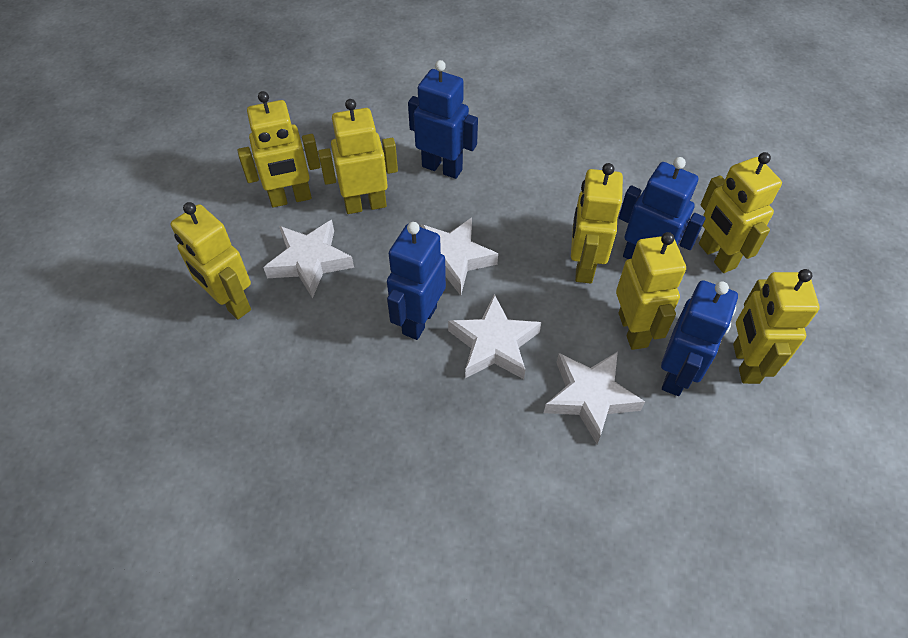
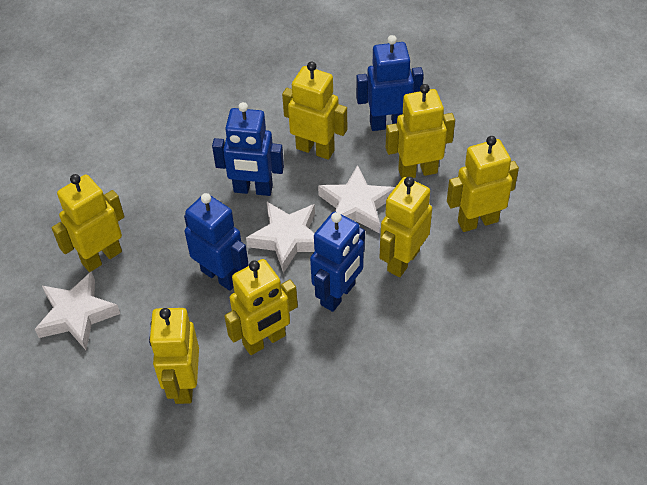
white star: 4 -> 3

